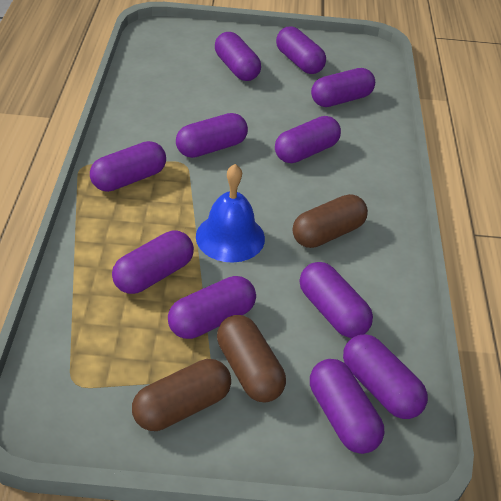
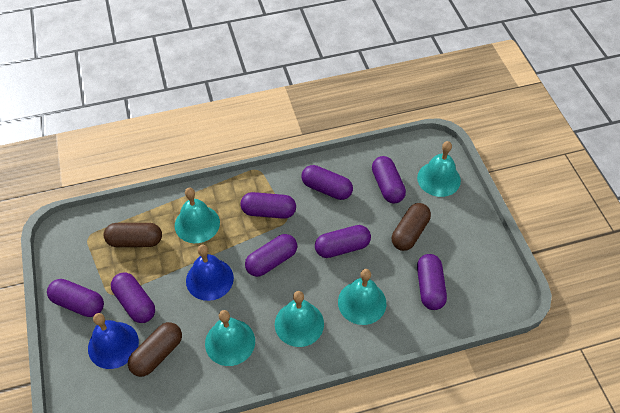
blue bell: 1 -> 2
purple capsule: 11 -> 8
turquoise bell: 0 -> 5

